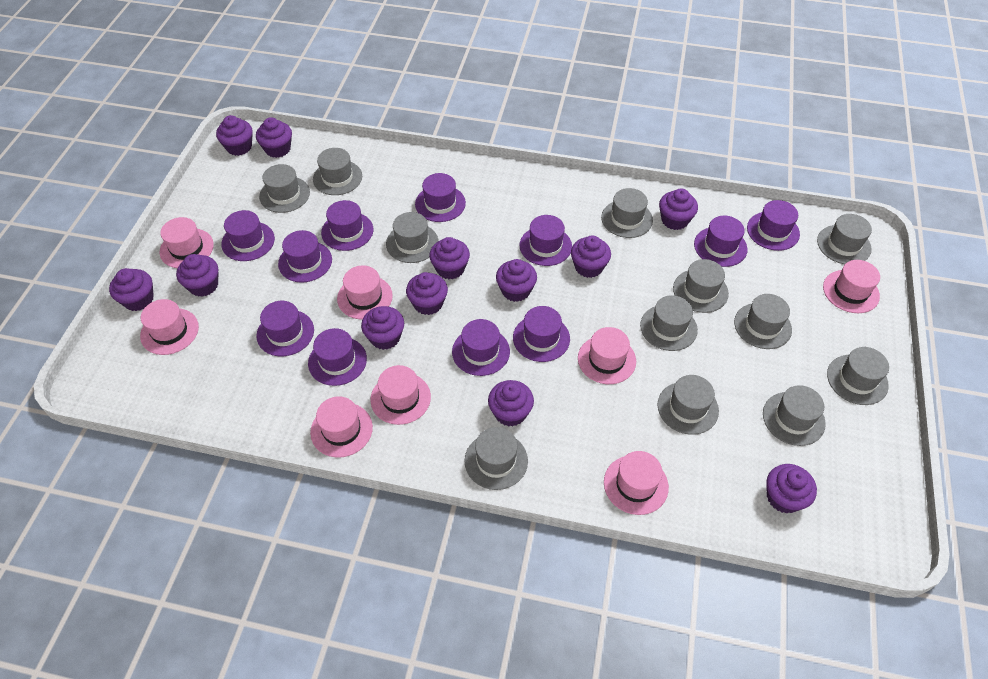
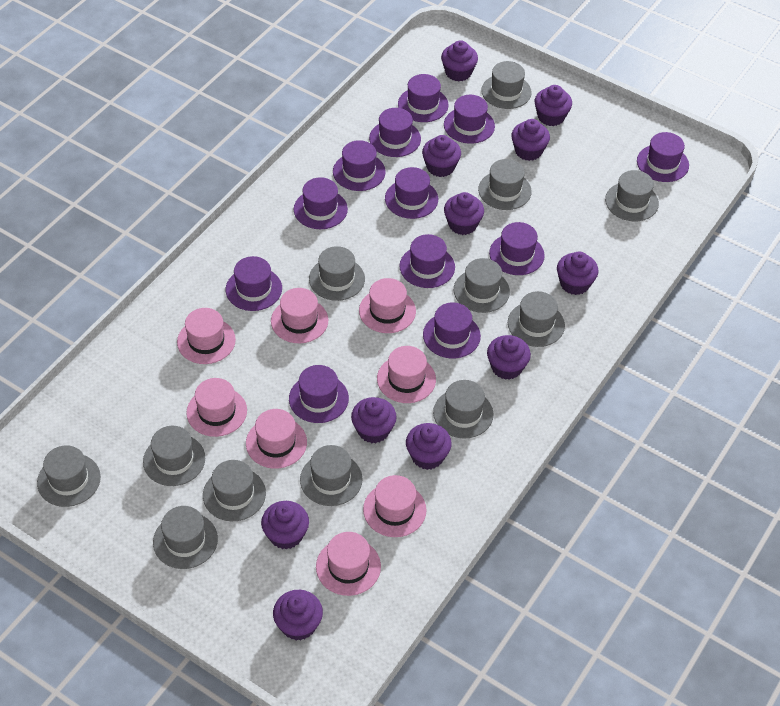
purple cupcake: 12 -> 11
purple hat: 11 -> 12

